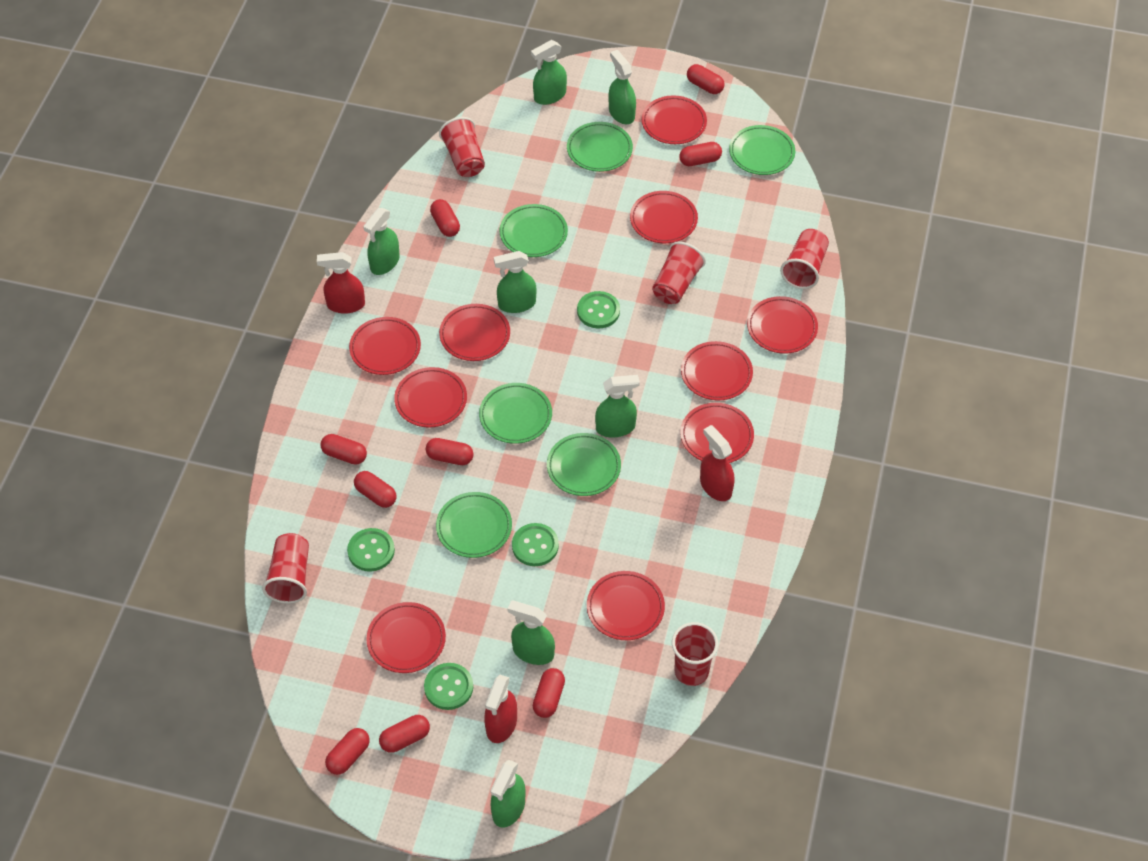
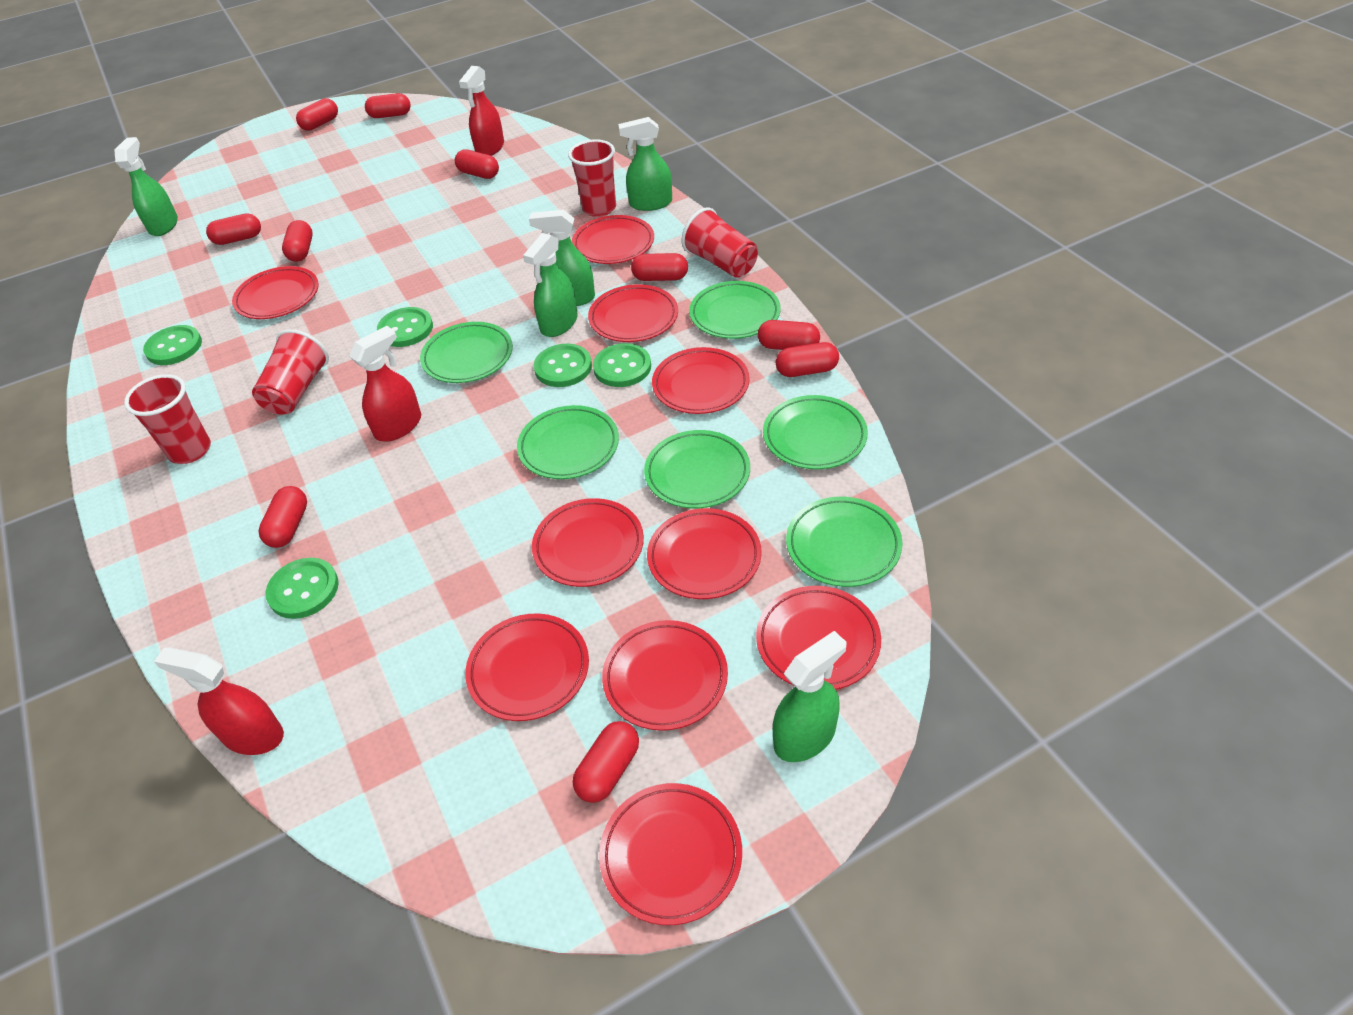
green button: 4 -> 5
green spray bottle: 7 -> 5
red capsule: 9 -> 10
red cup: 5 -> 4

